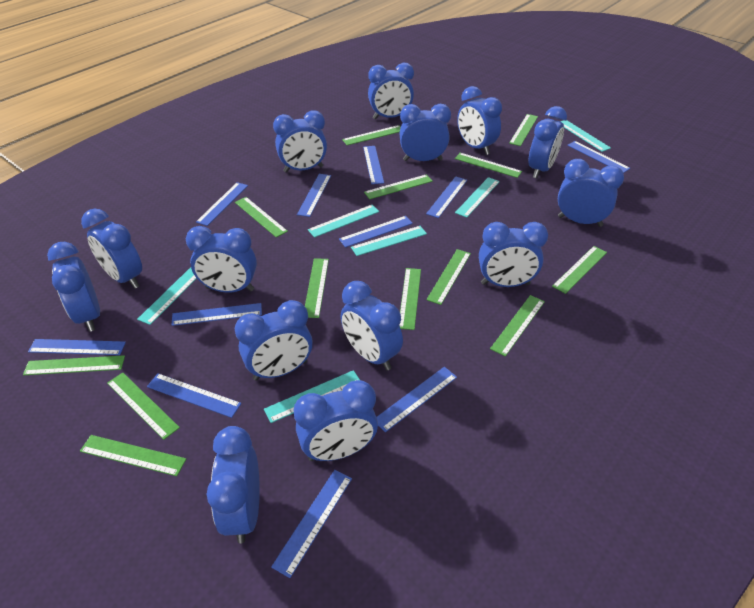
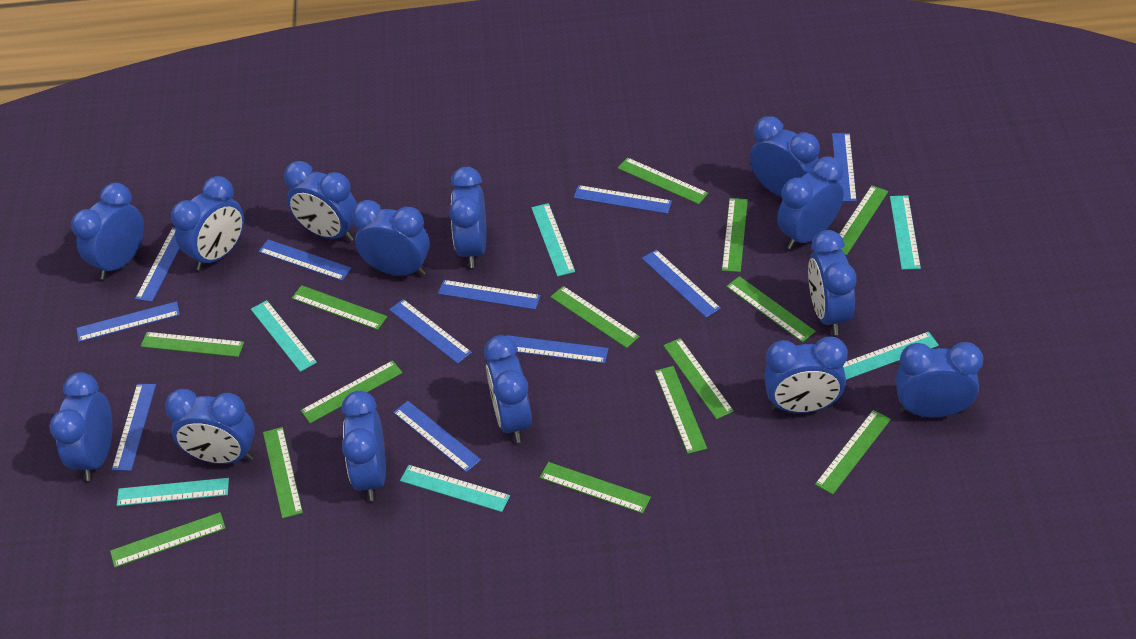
green ruler: 13 -> 14

